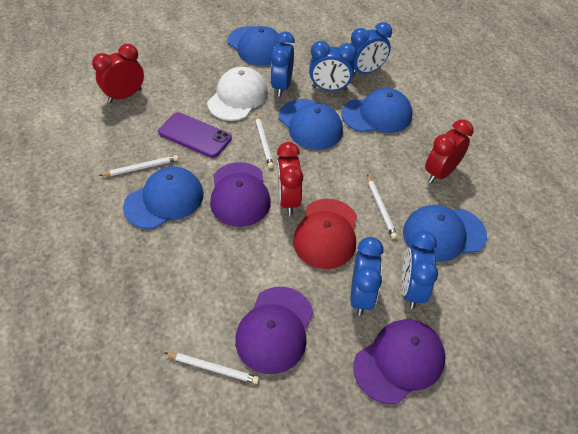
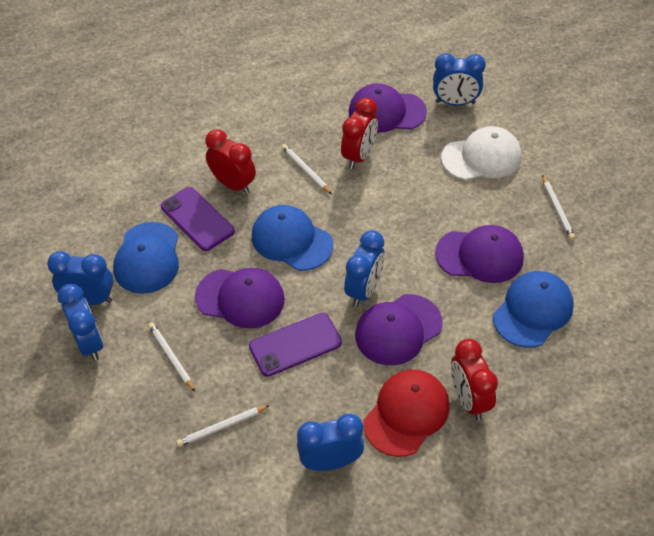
blue cap: 5 -> 3
purple cap: 3 -> 4
purple phone: 1 -> 2

